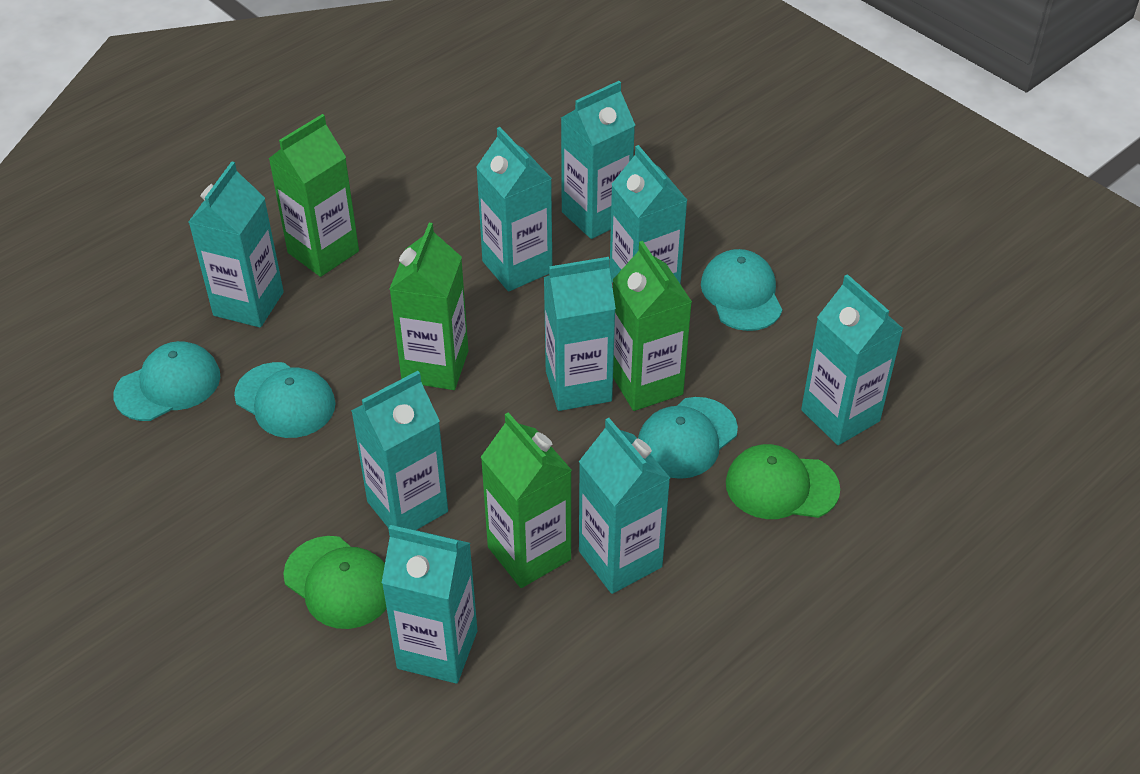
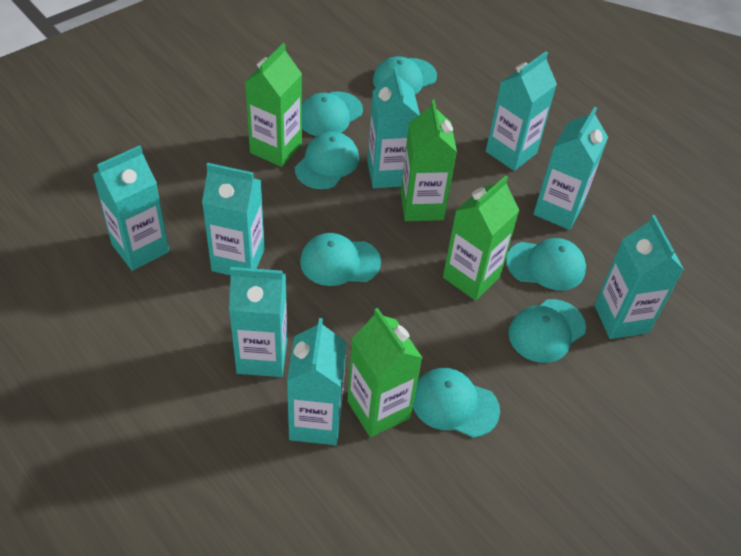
green cap: 2 -> 0
turquoise cap: 4 -> 7
turquoise carton: 9 -> 8

